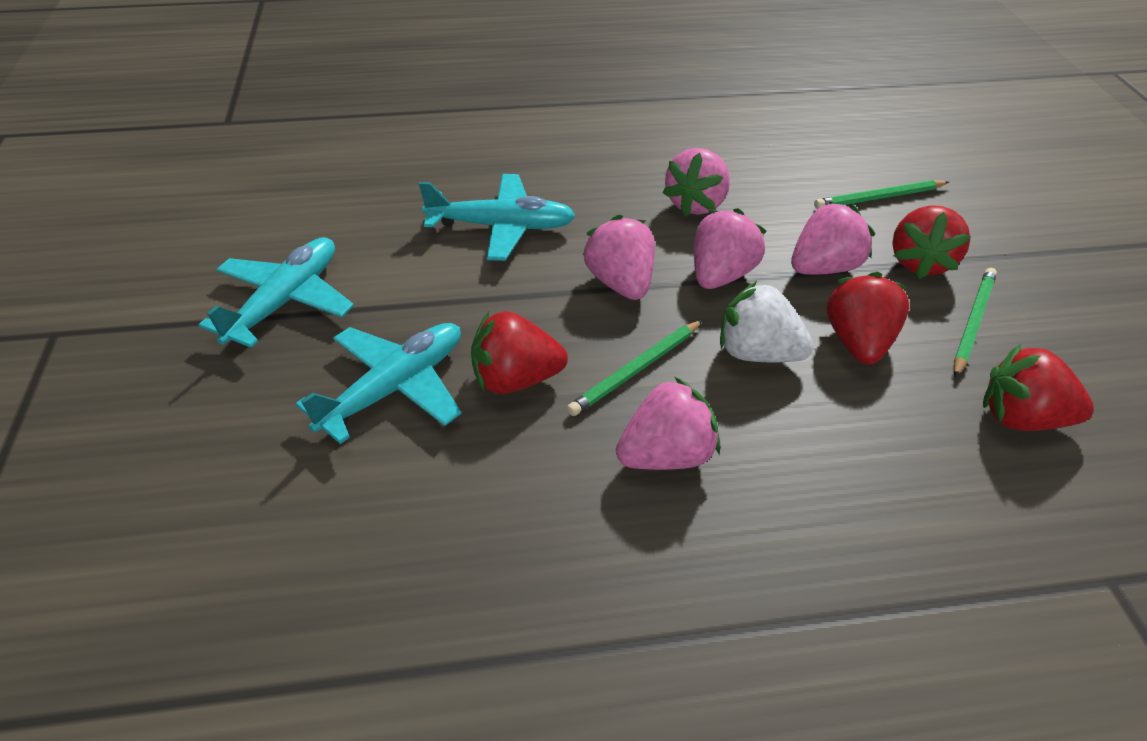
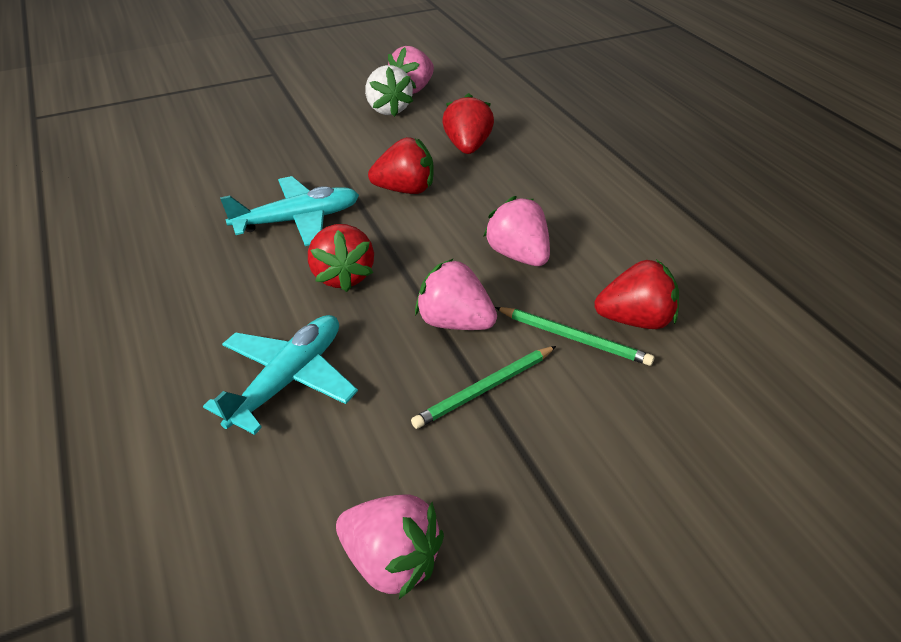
green pencil: 3 -> 2
pink strawberry: 5 -> 4
turquoise plane: 3 -> 2

